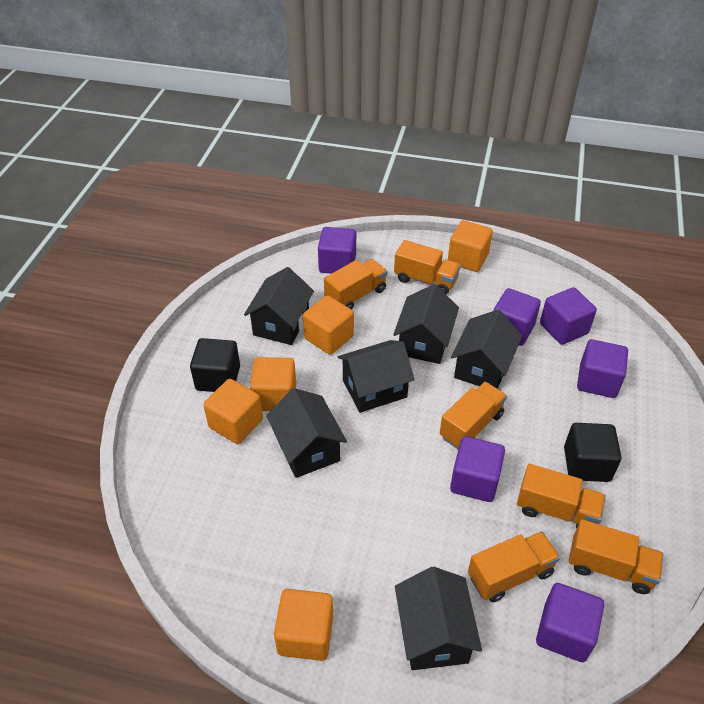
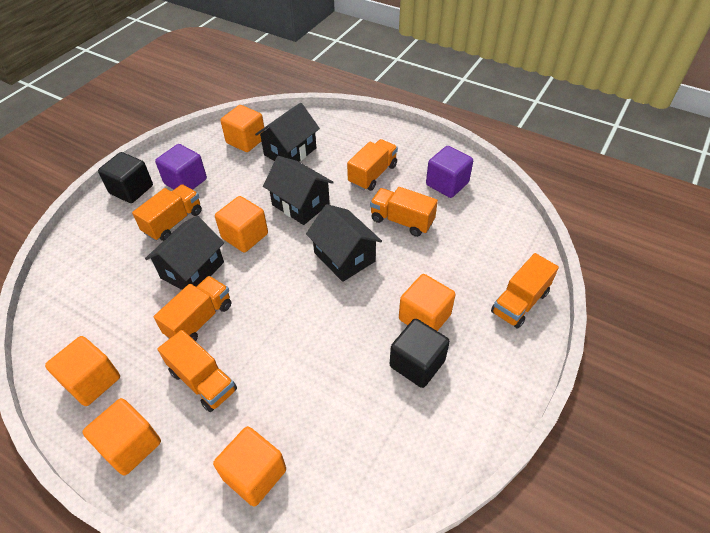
black house: 6 -> 4
orange cube: 5 -> 6
purple cube: 6 -> 2

